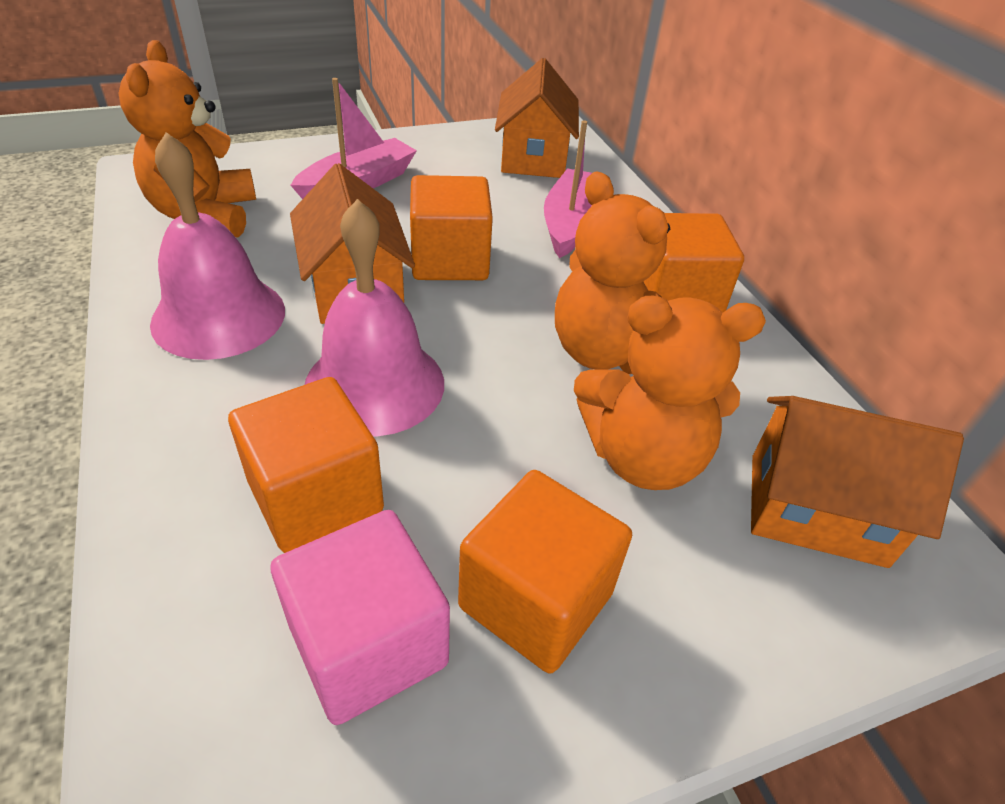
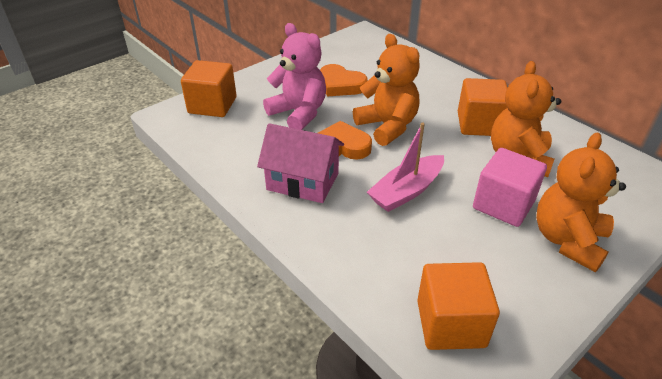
orange cube: 4 -> 3
orange heart: 0 -> 2
orange house: 3 -> 0
pink bell: 2 -> 0
pink boat: 2 -> 1
pink house: 0 -> 1
pink teddy bear: 0 -> 1

